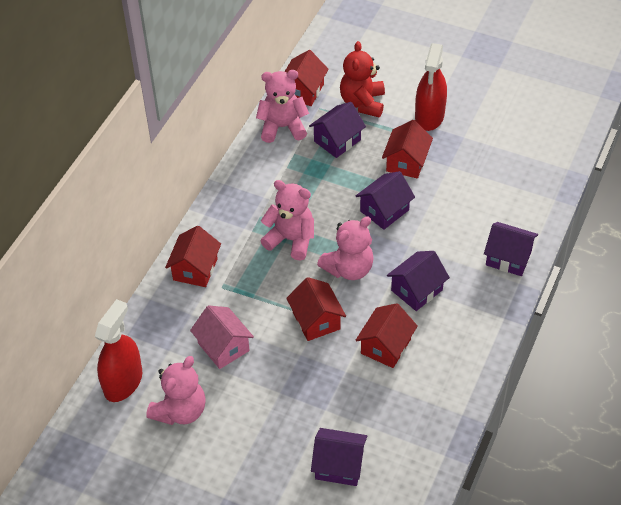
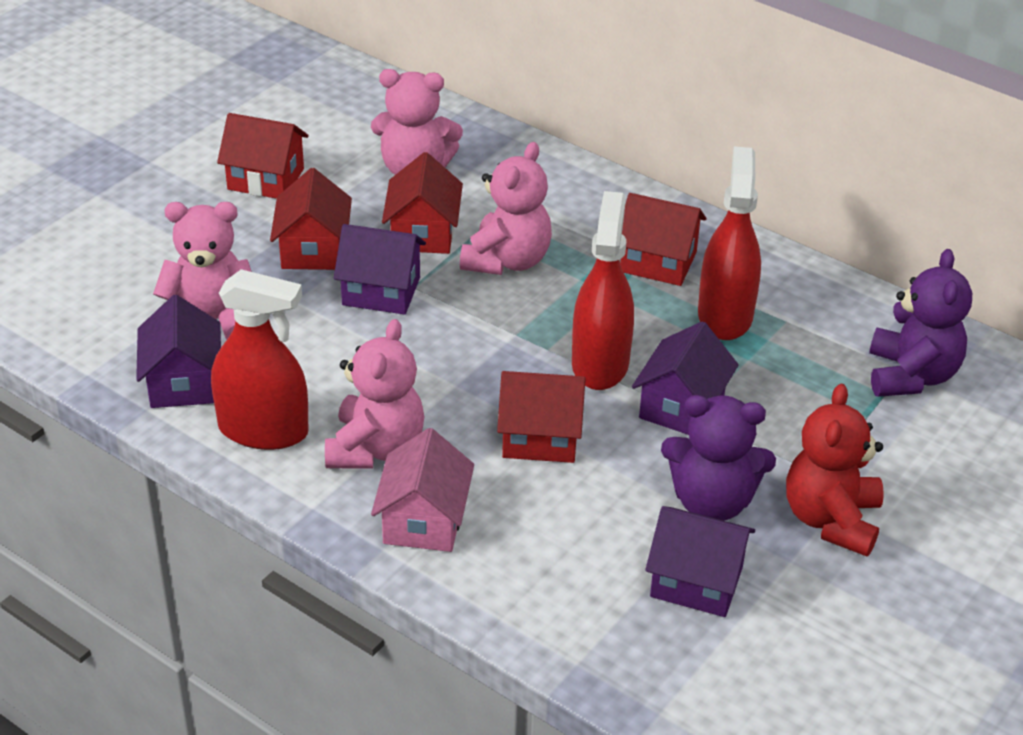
purple house: 5 -> 4
purple teddy bear: 0 -> 2
red spray bottle: 2 -> 3

